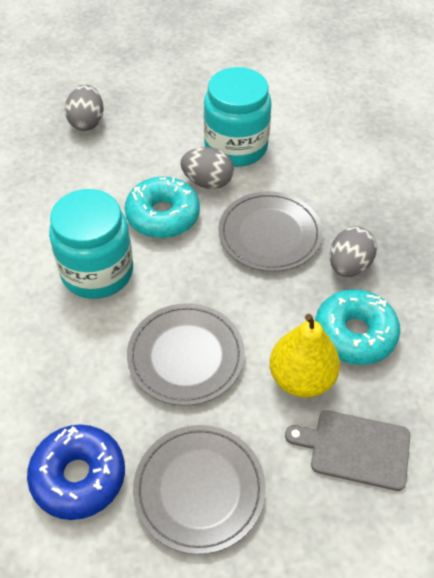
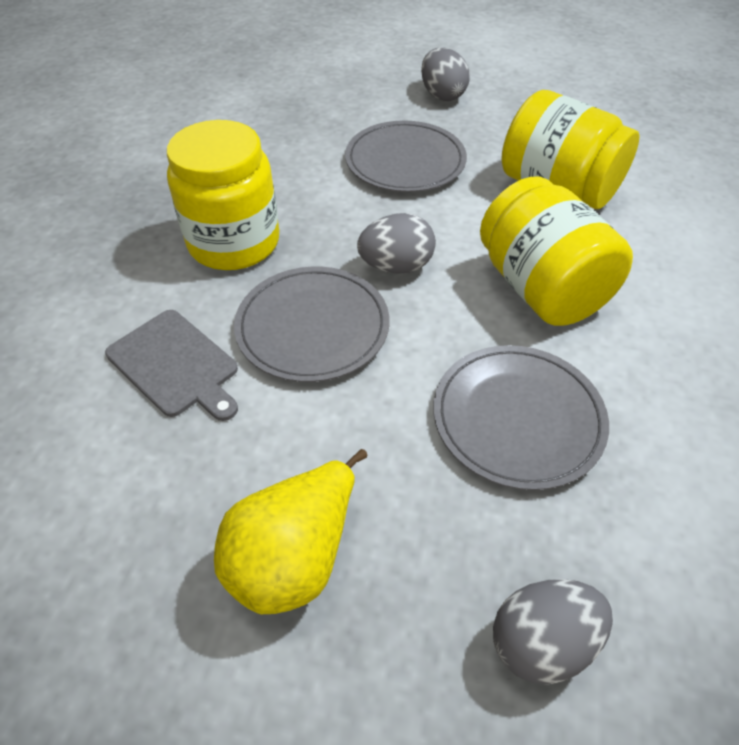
blue donut: 1 -> 0
turquoise donut: 2 -> 0
turquoise jar: 2 -> 0
yellow jar: 0 -> 3

